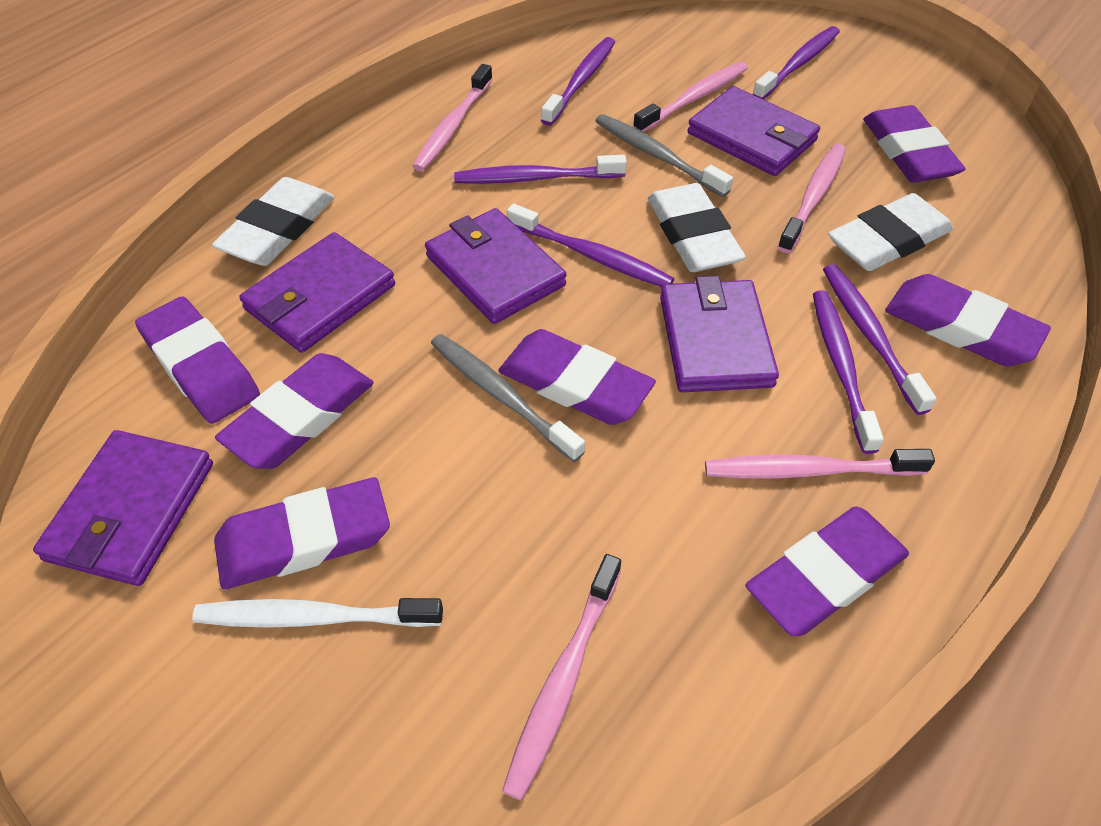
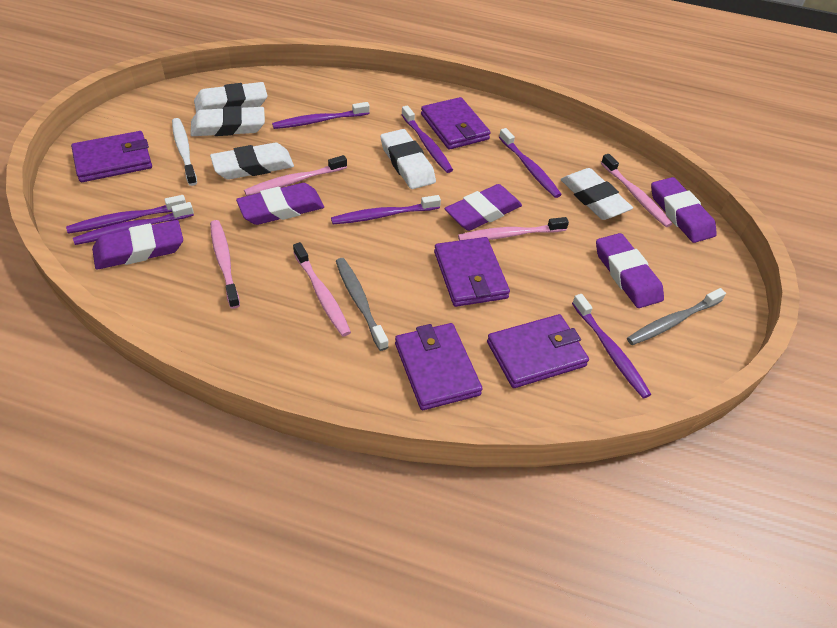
purple eraser: 7 -> 5
purple toothbrush: 6 -> 7
white eraser: 3 -> 5

